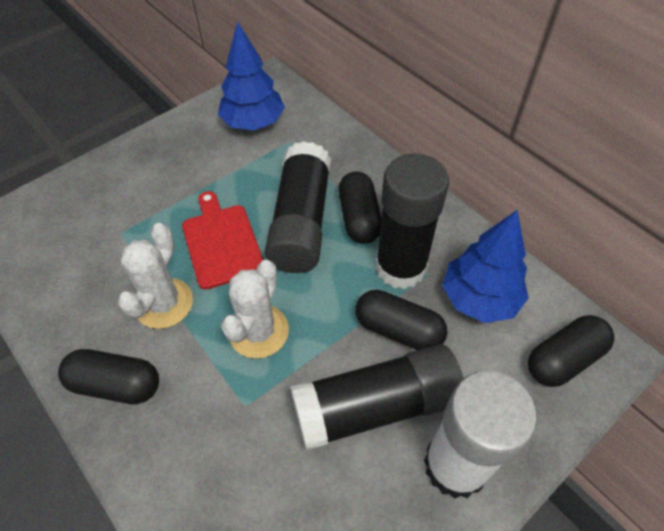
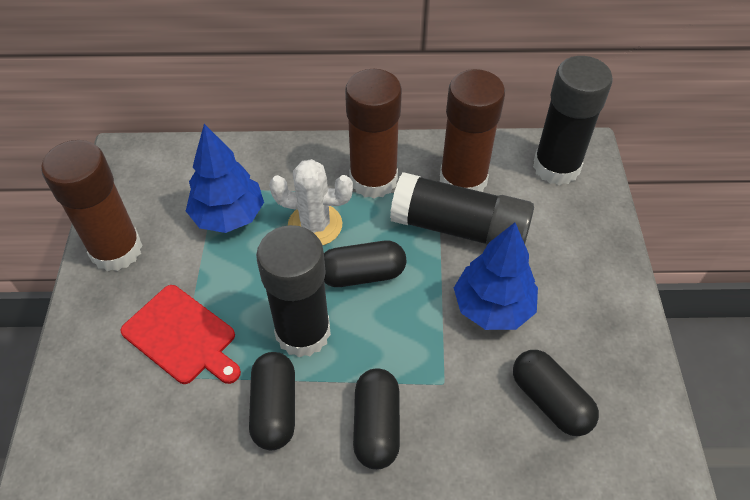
brown glue stick: 0 -> 3
white cactus: 2 -> 1
white glue stick: 1 -> 0

